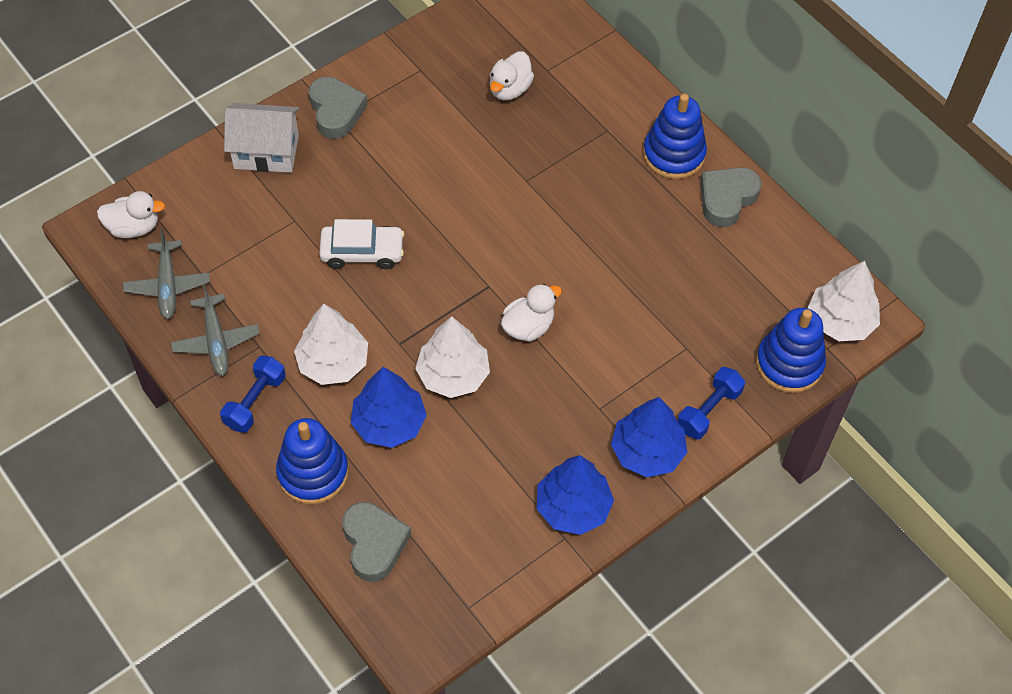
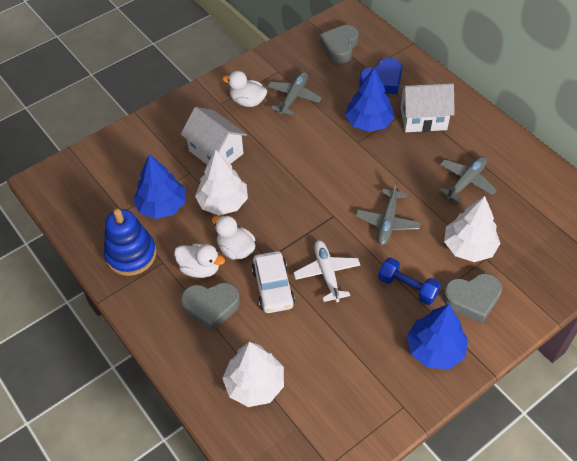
blue dumbbell: 2 -> 1
blue heart: 0 -> 1
blue stacking toy: 3 -> 1
grey plane: 2 -> 3
white house: 1 -> 2
white plane: 0 -> 1

